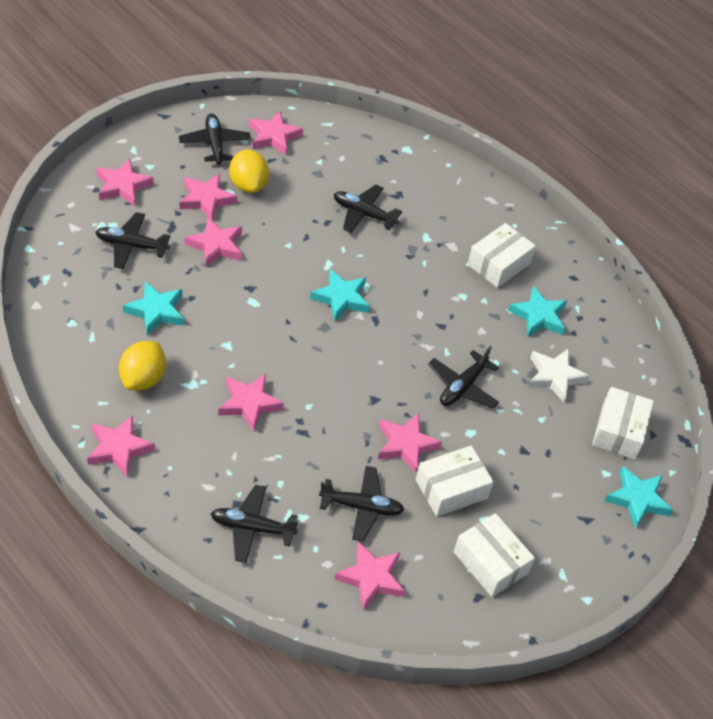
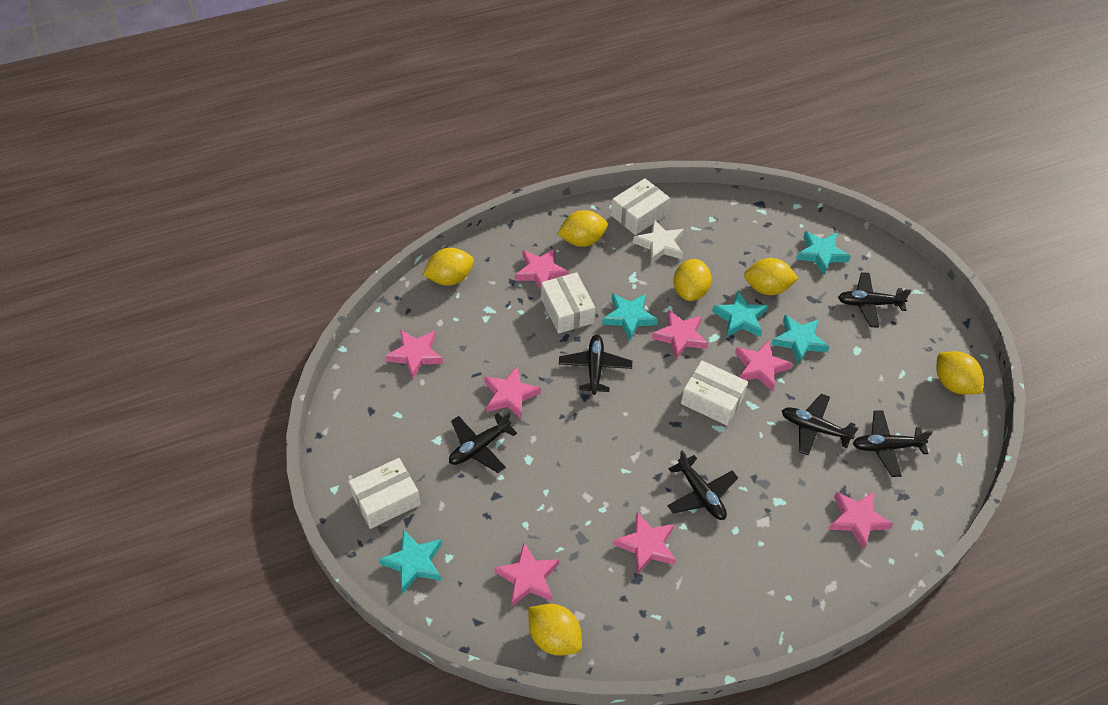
turquoise star: 4 -> 5
yellow lemon: 2 -> 6

